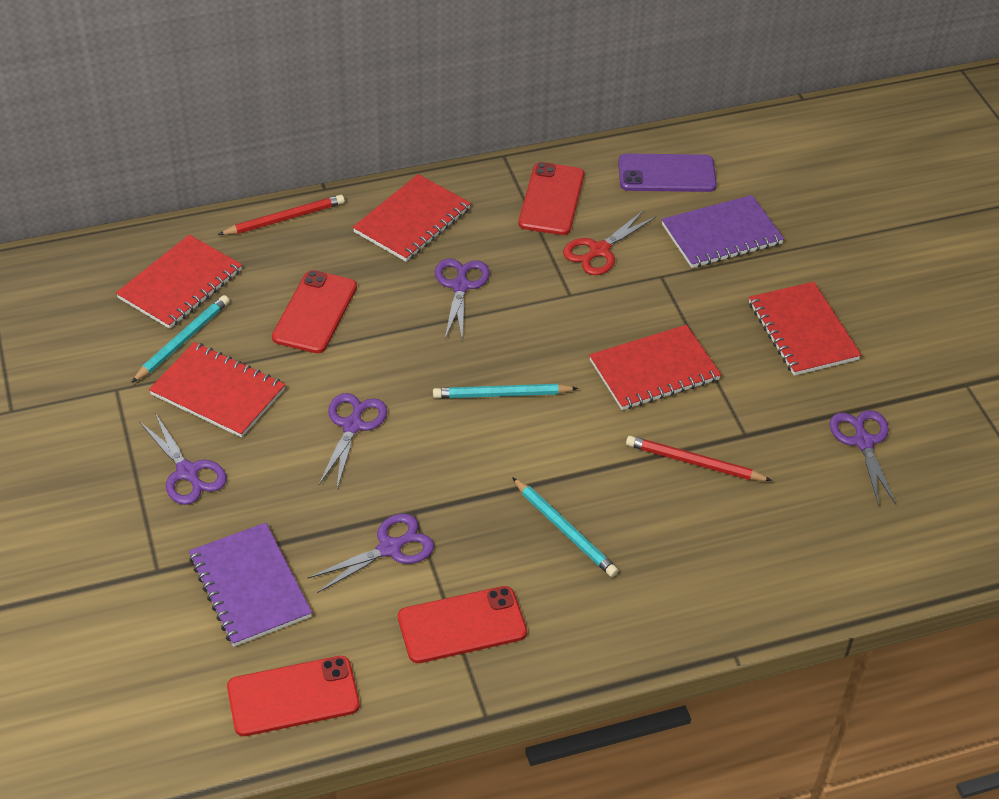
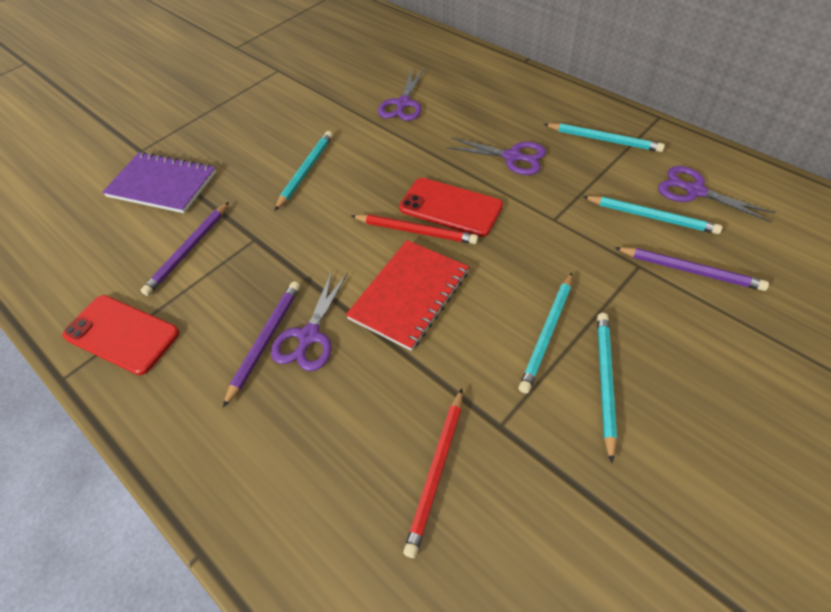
purple notebook: 2 -> 1
purple pencil: 0 -> 3
purple phone: 1 -> 0
purple scissors: 5 -> 4
red notebook: 5 -> 1
red phone: 4 -> 2
red scissors: 1 -> 0
turquoise pencil: 3 -> 5

